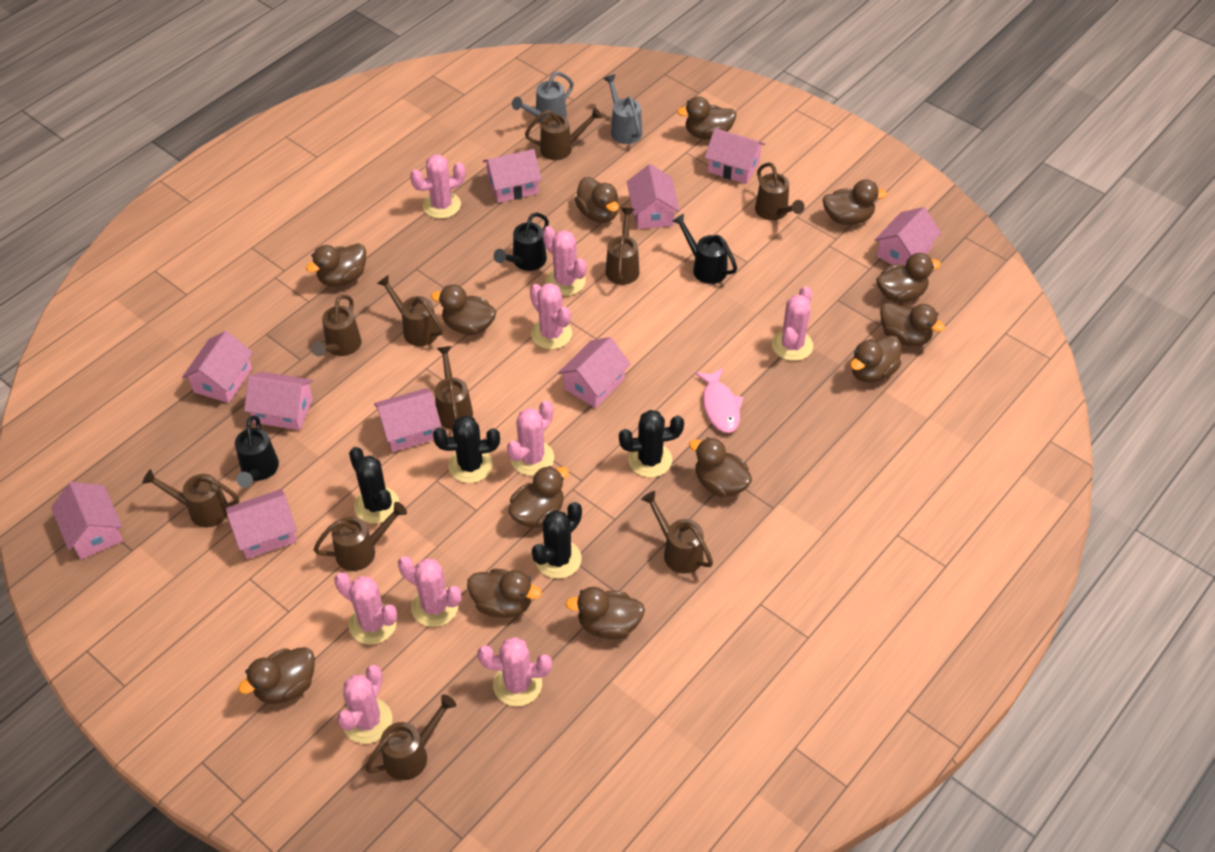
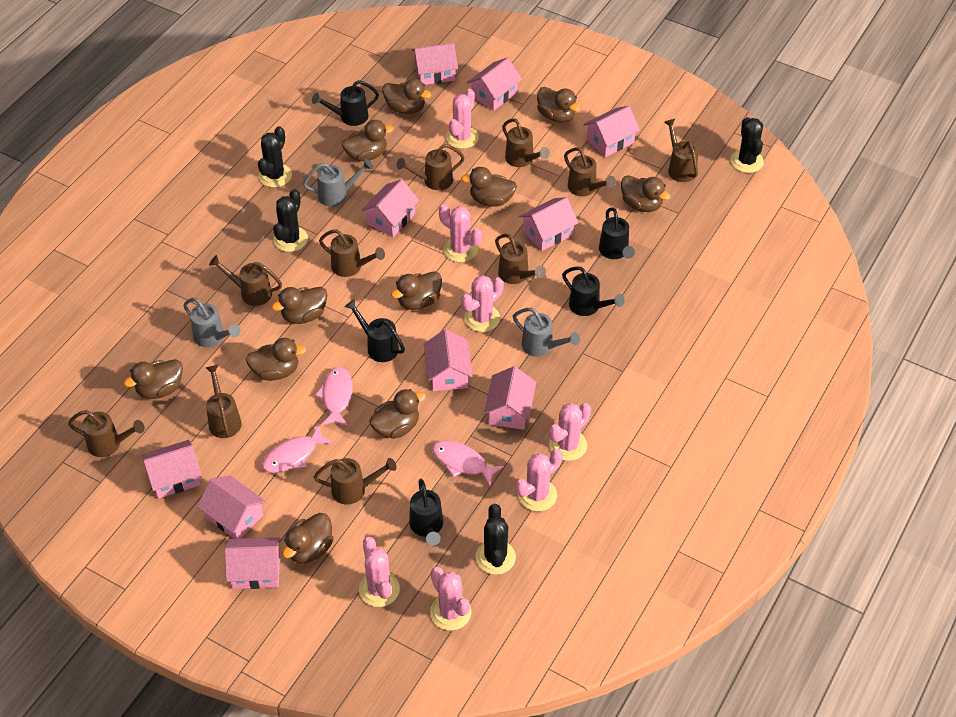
black watering can: 3 -> 5
brown duck: 13 -> 11
grey watering can: 2 -> 3
pink cactus: 9 -> 7
pink fish: 1 -> 3

